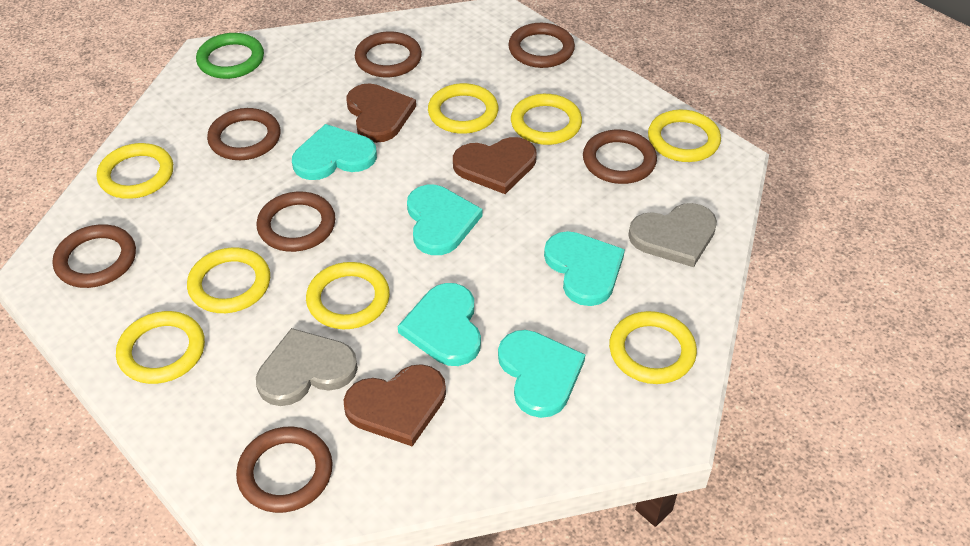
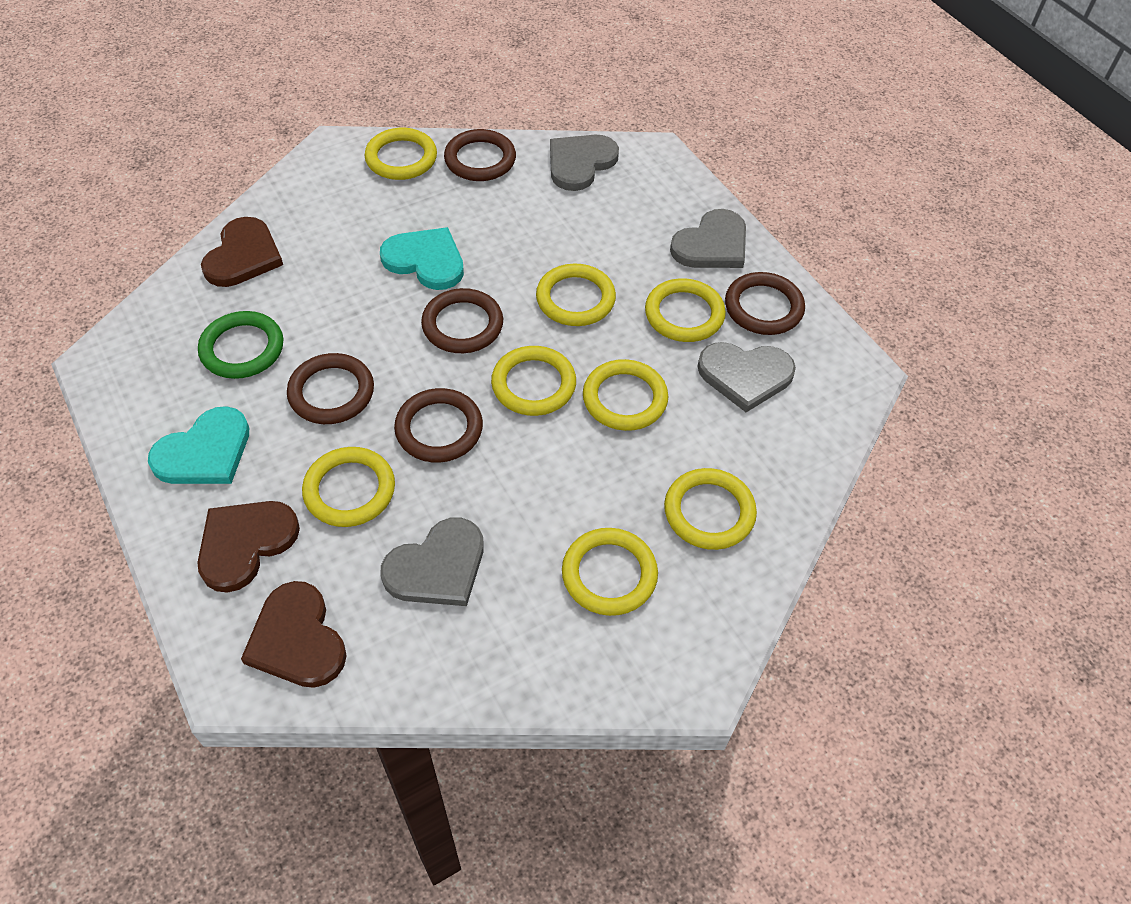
brown ring: 7 -> 5
grey heart: 2 -> 4
turquoise heart: 5 -> 2

